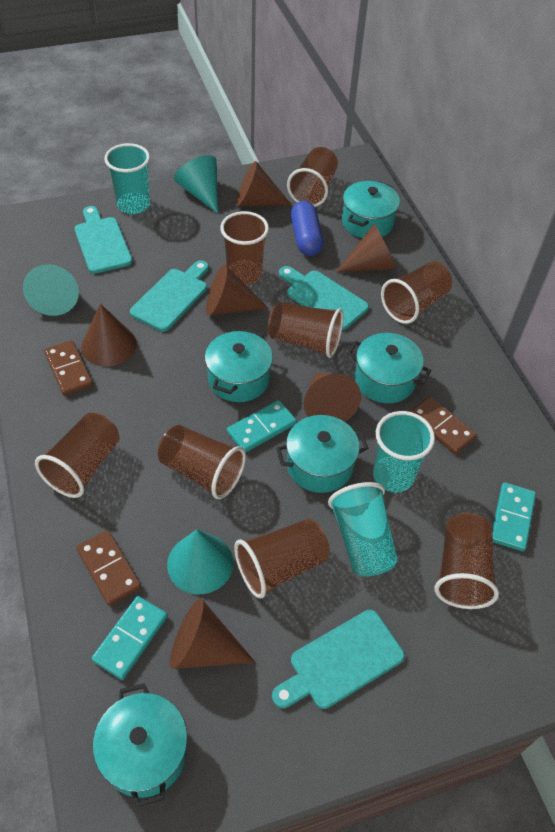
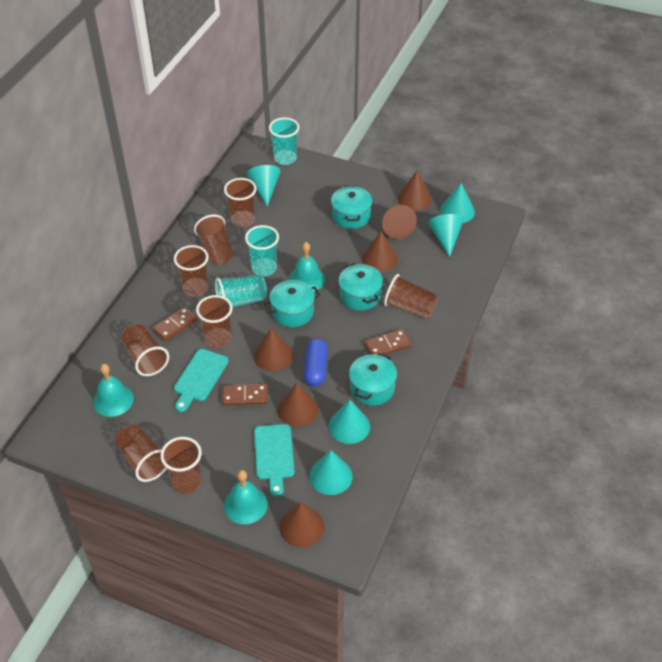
turquoise bell: 0 -> 3
turquoise cone: 3 -> 5
turquoise cutting board: 4 -> 2
turquoise domino: 3 -> 0
turquoise pot: 5 -> 4

